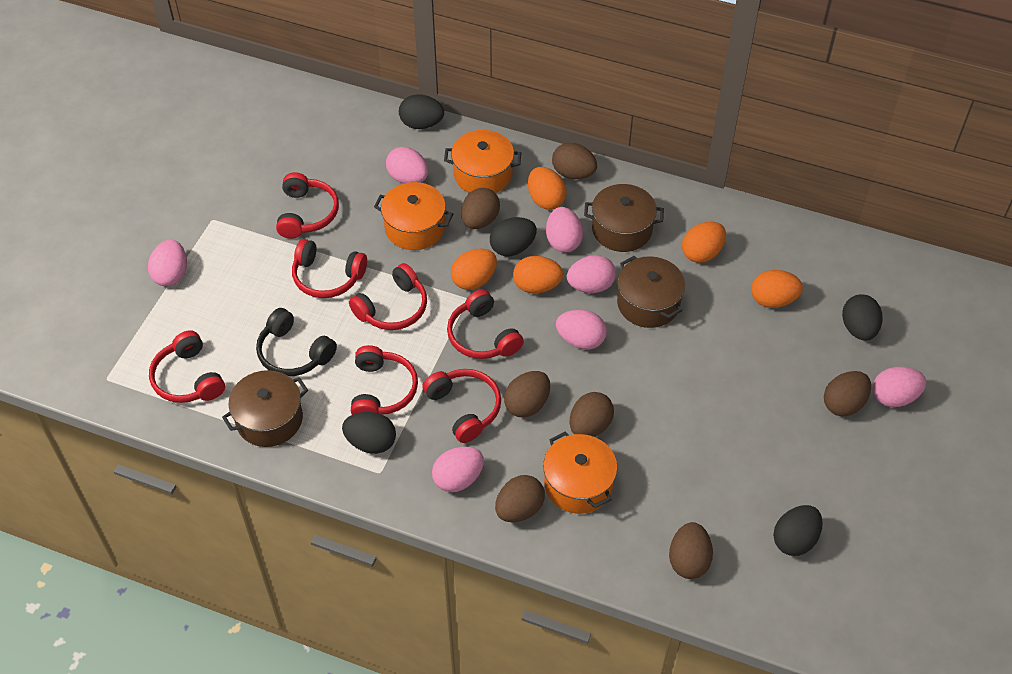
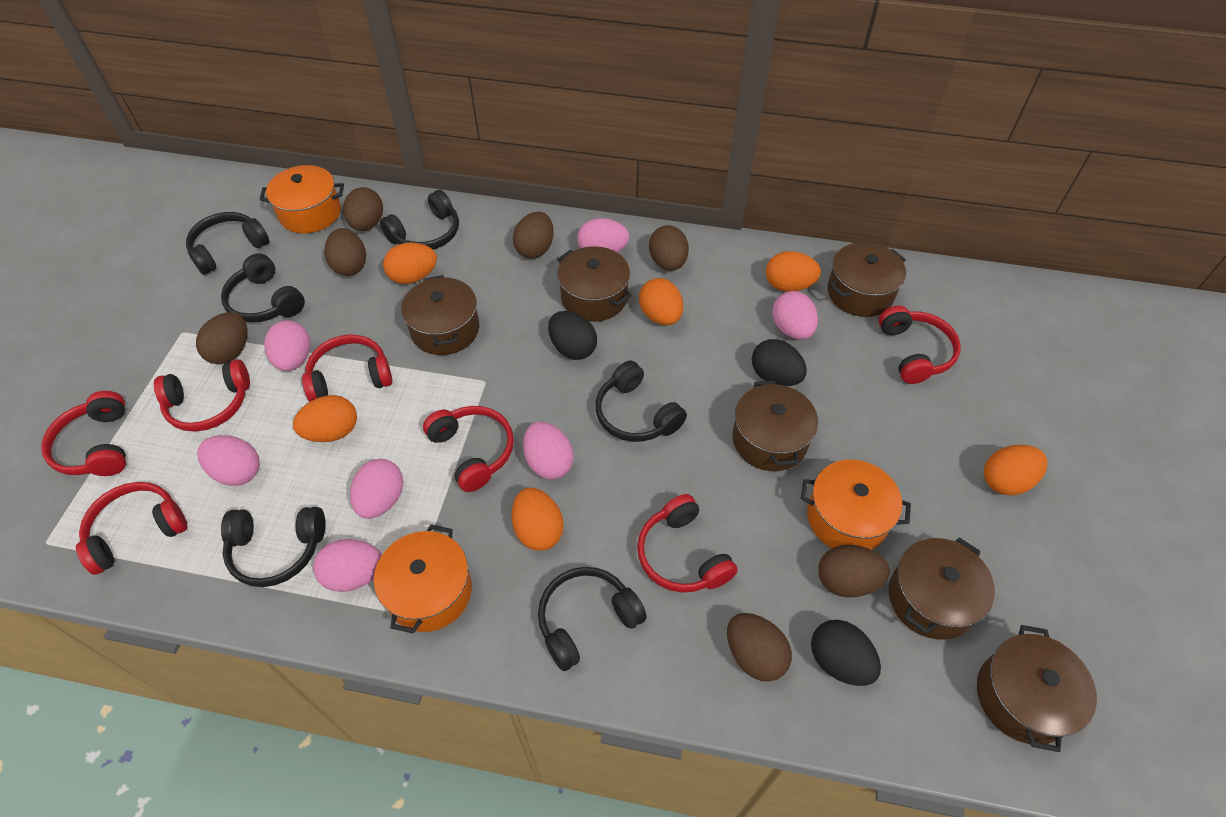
black egg: 5 -> 3
black headphones: 1 -> 6
brown pot: 3 -> 6
orange egg: 5 -> 6

